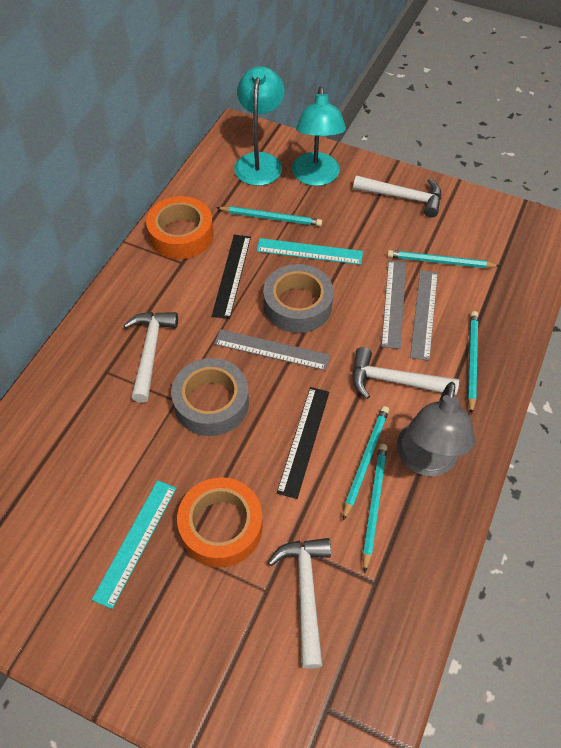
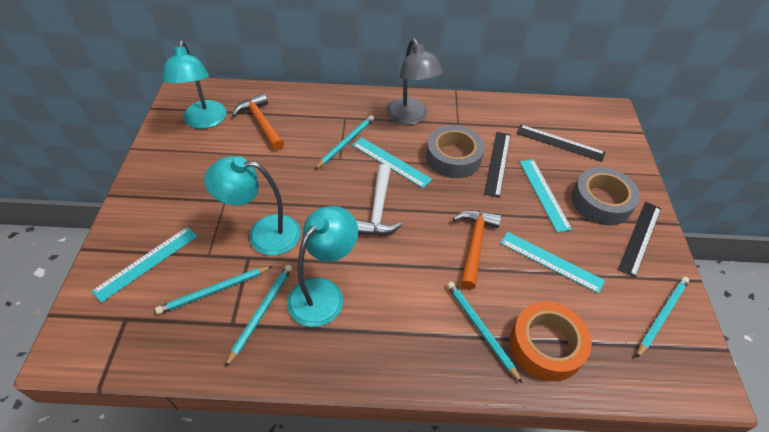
black ruler: 2 -> 3
grey ruler: 3 -> 0
orange hammer: 0 -> 2
orange tape: 2 -> 1
turquoise lamp: 2 -> 3
turquoise ruler: 2 -> 4
white hammer: 4 -> 1

